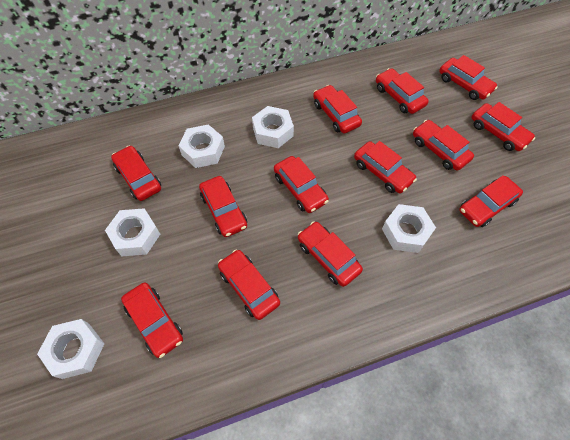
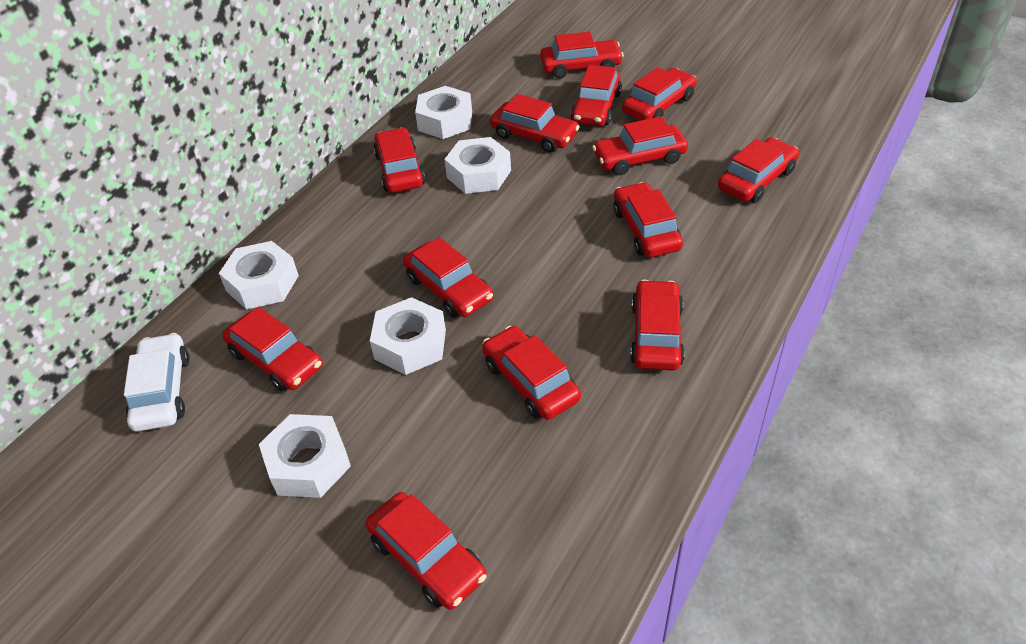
white car: 0 -> 1

